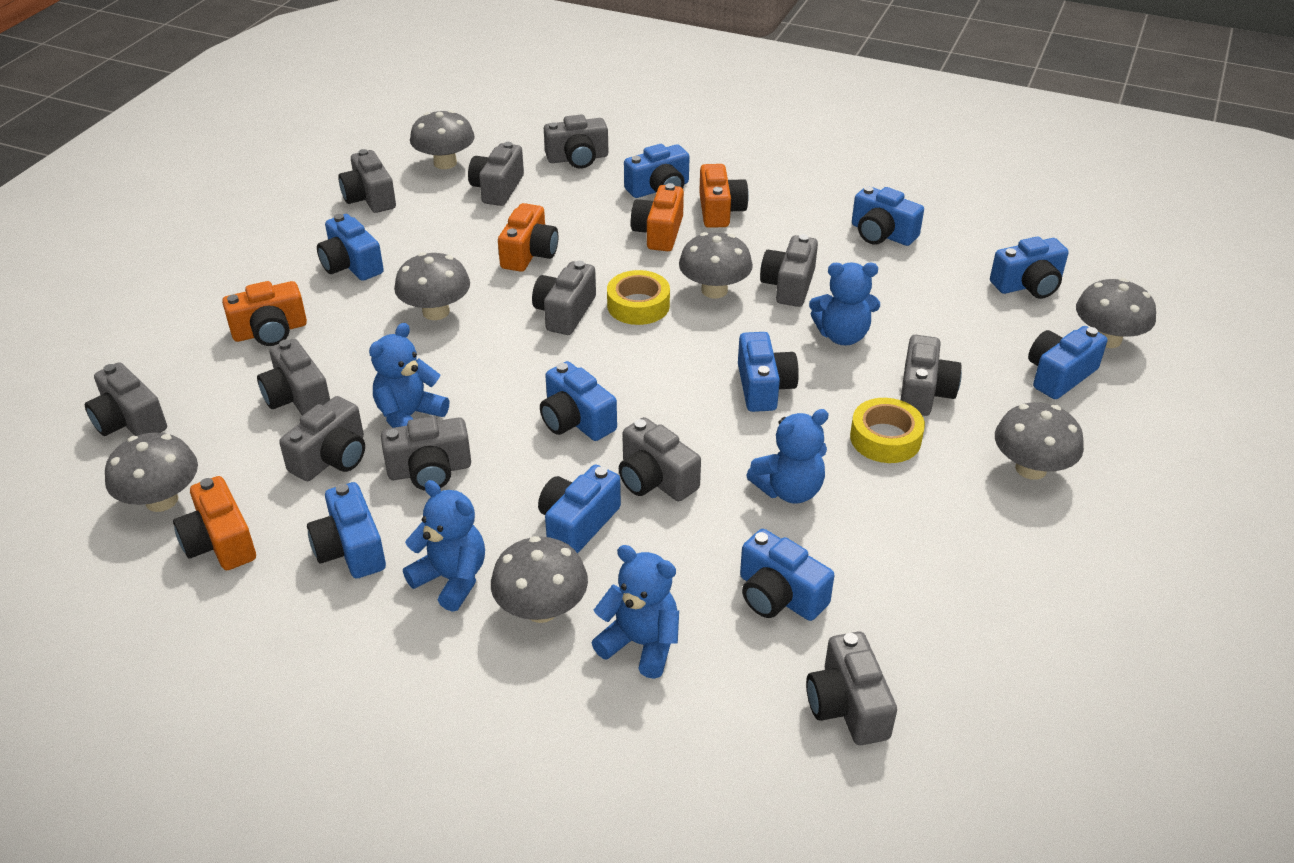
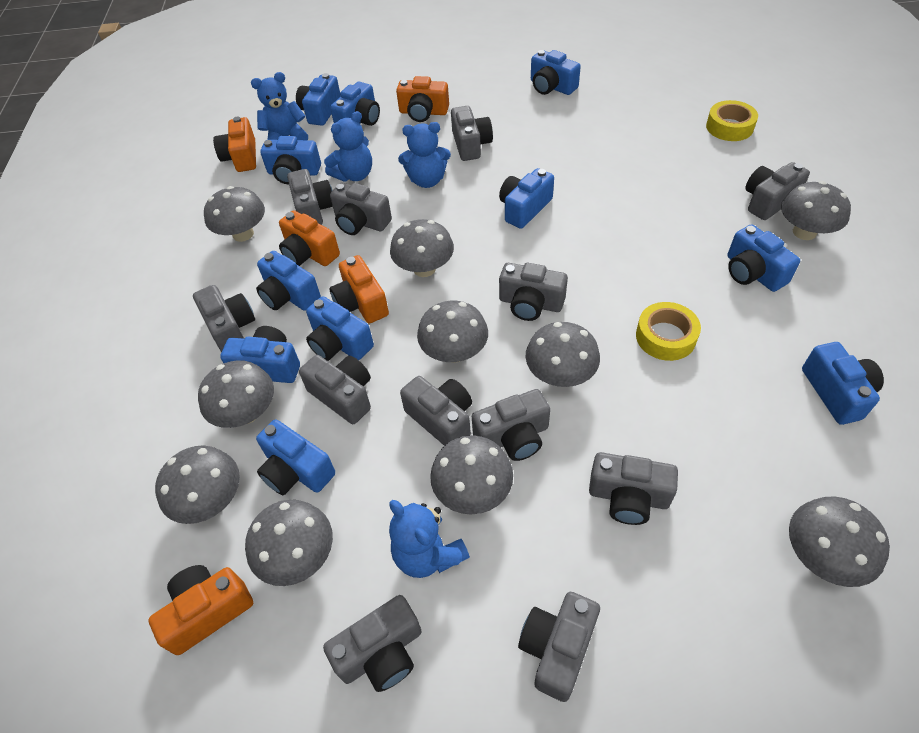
blue camera: 10 -> 11
blue teddy bear: 5 -> 4
grey mushroom: 7 -> 10

